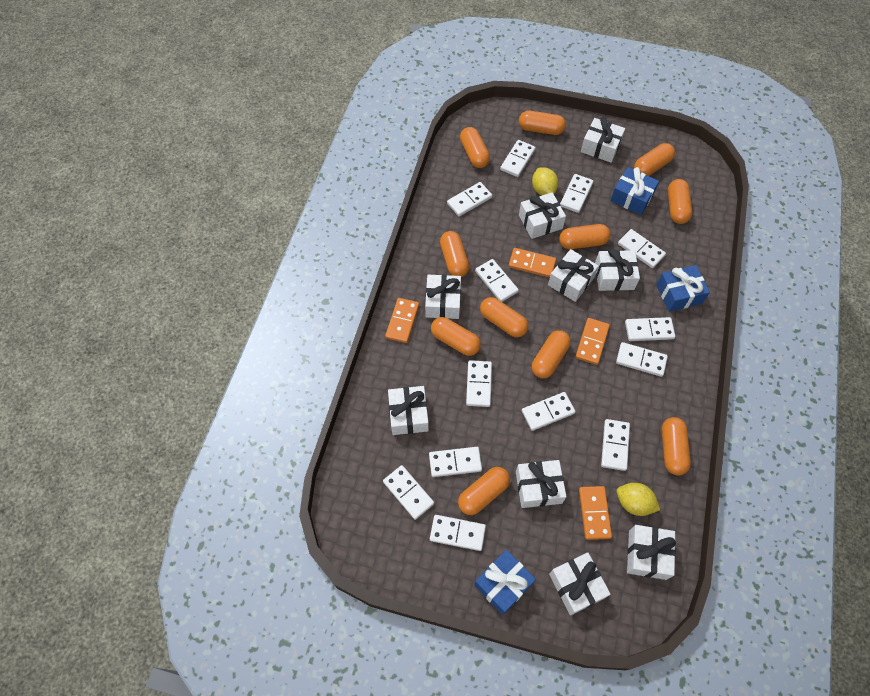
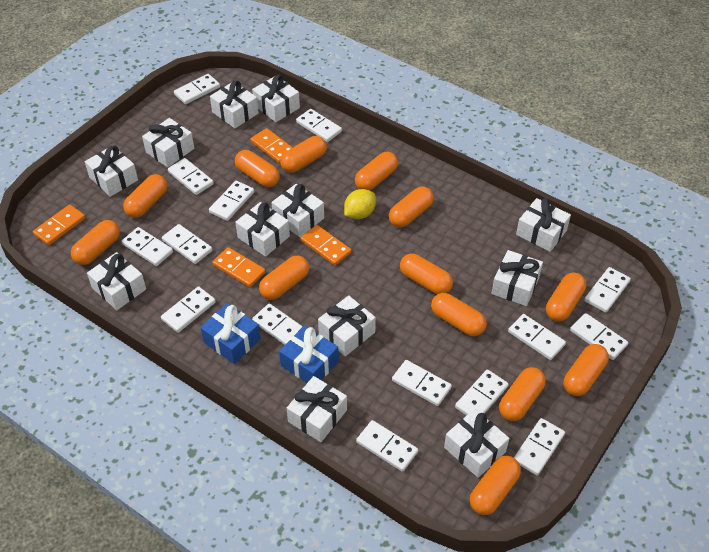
blue gift: 3 -> 2
orange capsule: 11 -> 13
white domino: 13 -> 15
white gift: 9 -> 12
yellow lemon: 2 -> 1

